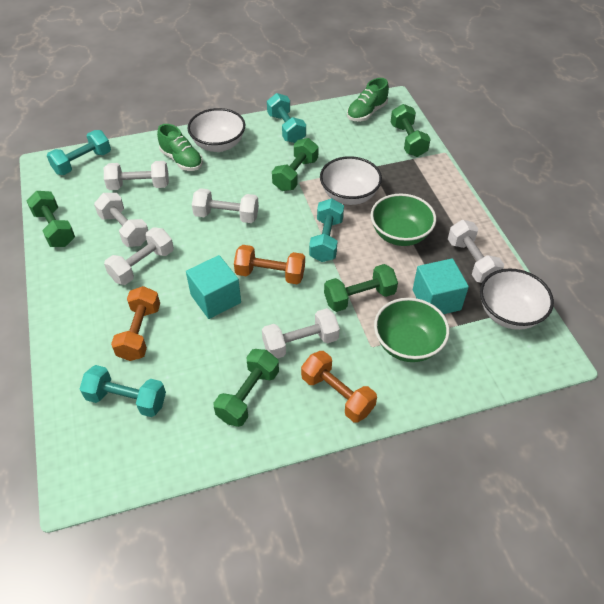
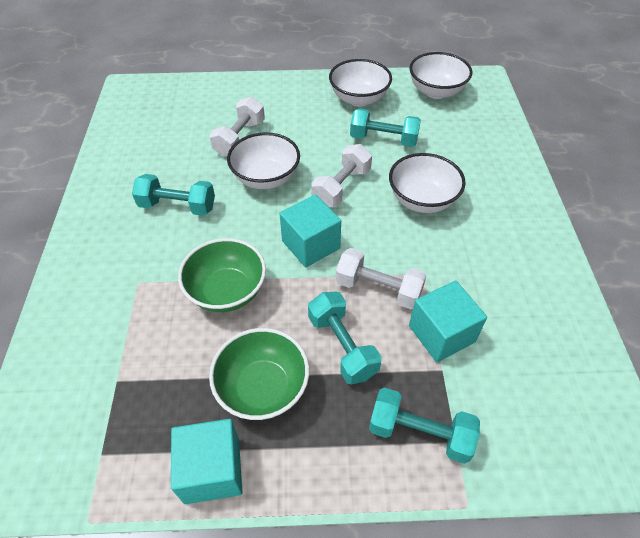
green dumbbell: 5 -> 0
green shoe: 2 -> 0
orange dumbbell: 3 -> 0
turquoise cube: 2 -> 3
white bowl: 3 -> 4
white dumbbell: 6 -> 3

